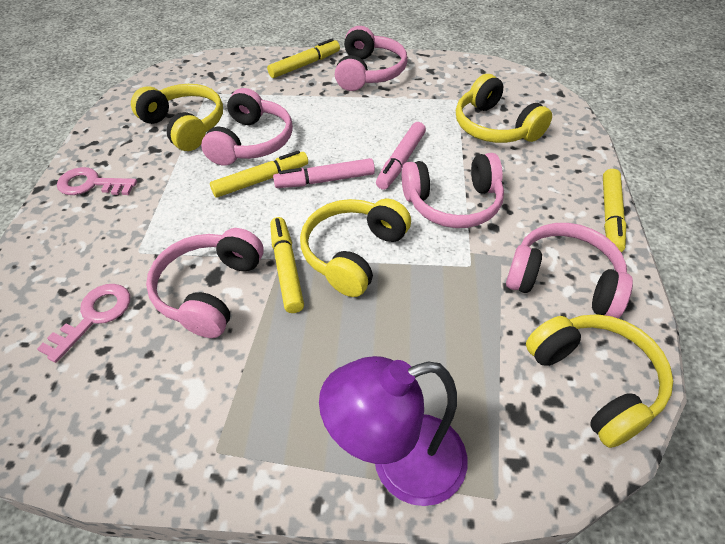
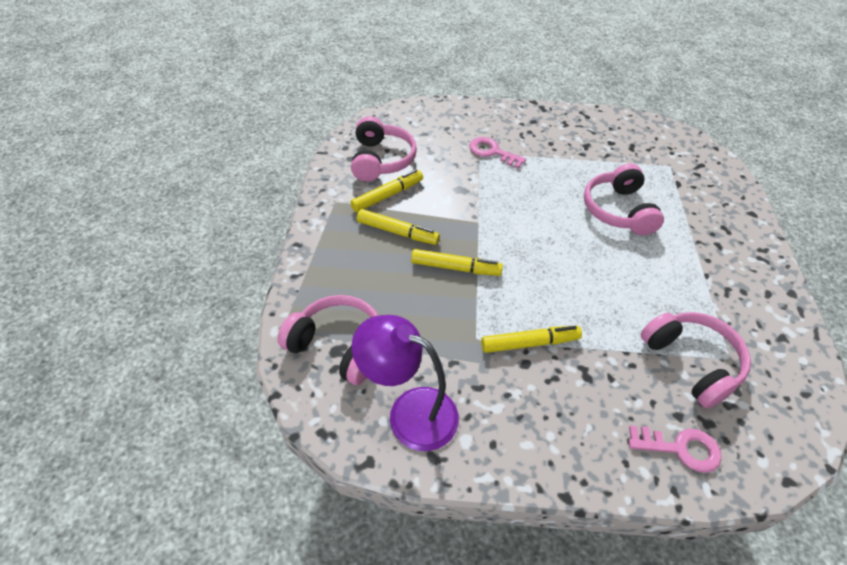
pink headphones: 5 -> 4
pink marker: 2 -> 0
yellow headphones: 4 -> 0

